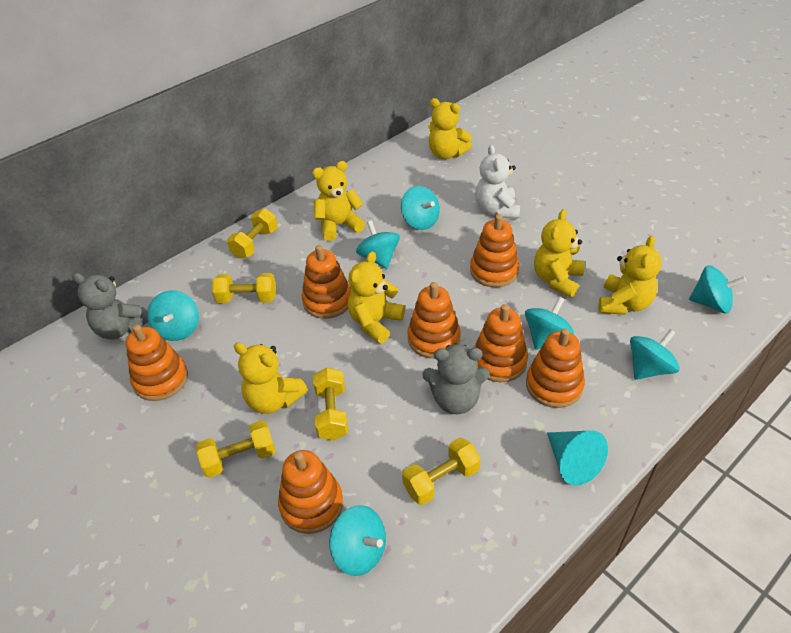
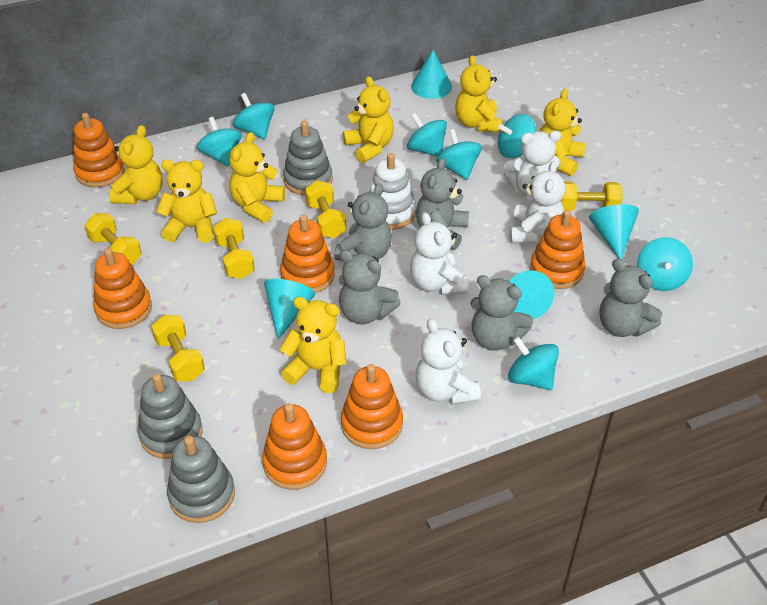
grey stacking toy: 0 -> 3
grey teddy bear: 2 -> 5
orange stacking toy: 7 -> 6
turquoise cone: 1 -> 4
white stacking toy: 0 -> 1
white teddy bear: 1 -> 4
yellow teddy bear: 6 -> 7

